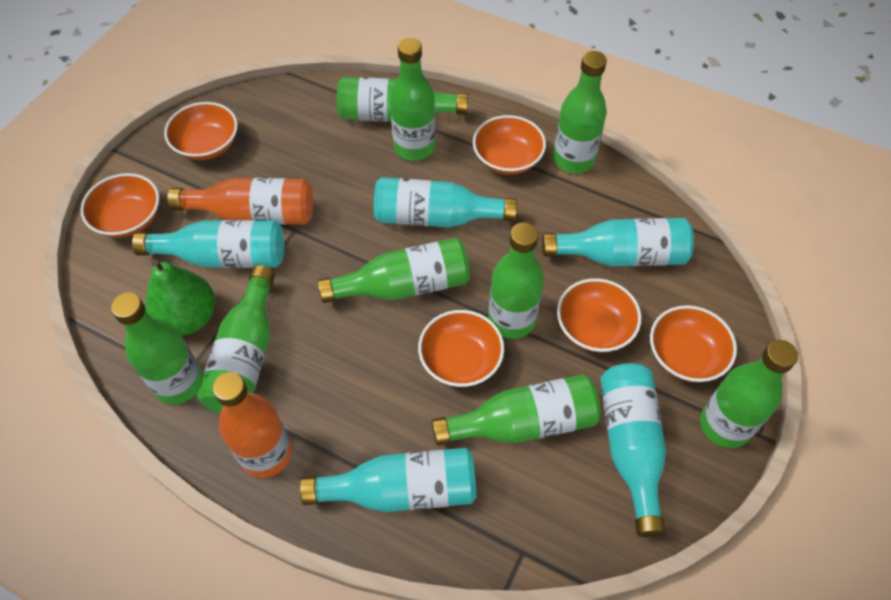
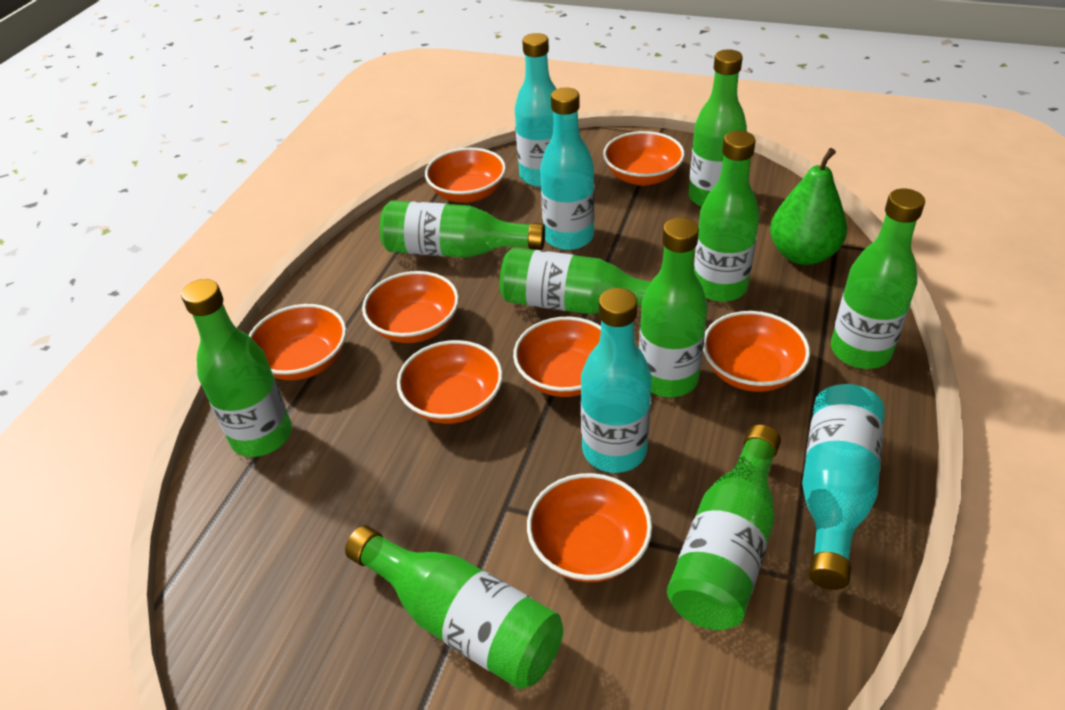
orange bottle: 2 -> 0
orange bowl: 6 -> 8
turquoise bottle: 5 -> 4

